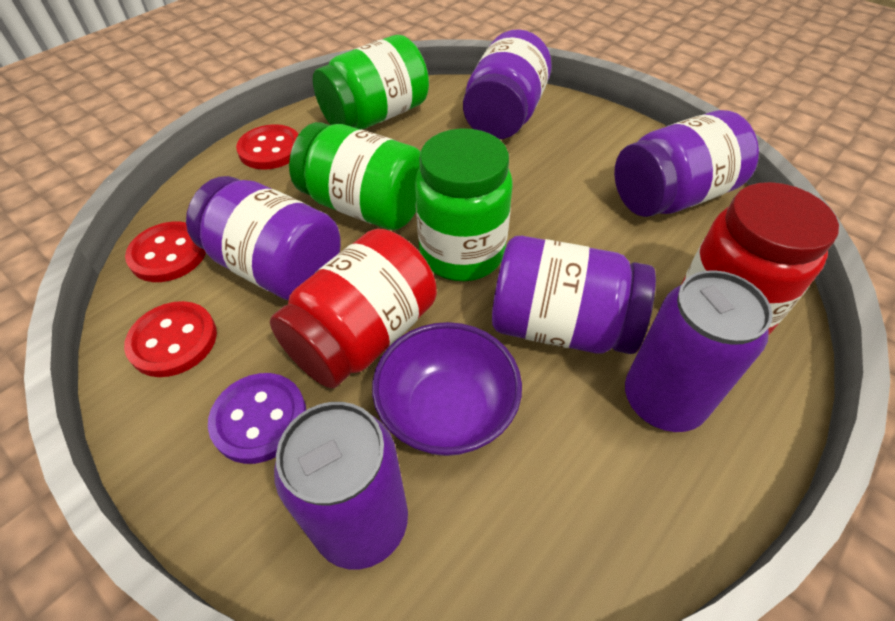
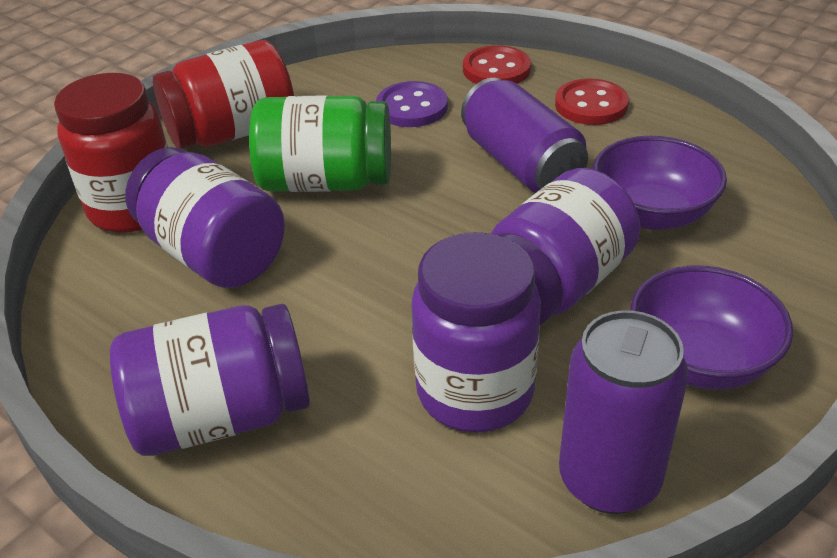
green jar: 3 -> 1
purple bowl: 1 -> 2
red button: 3 -> 2

